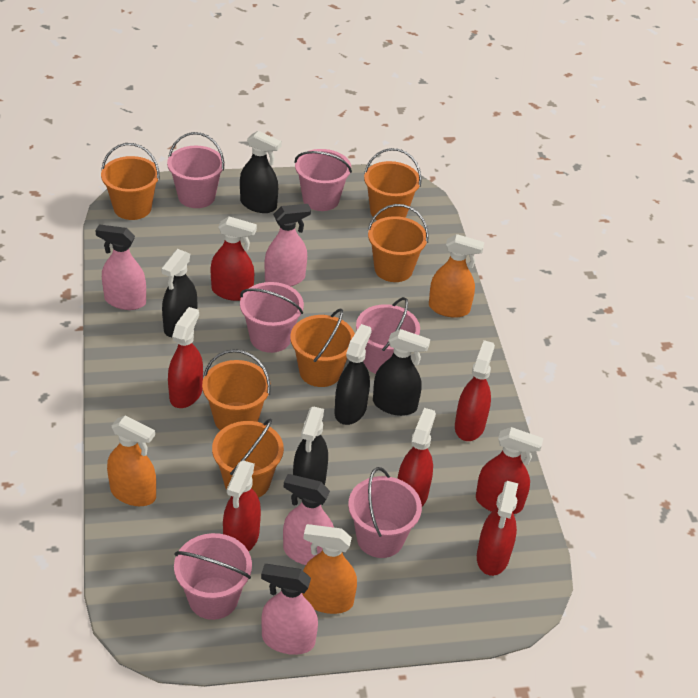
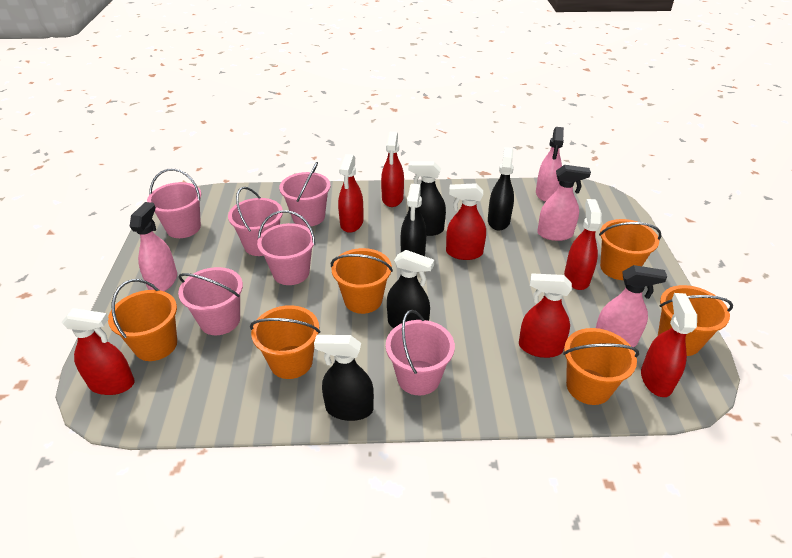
orange spray bottle: 3 -> 0

